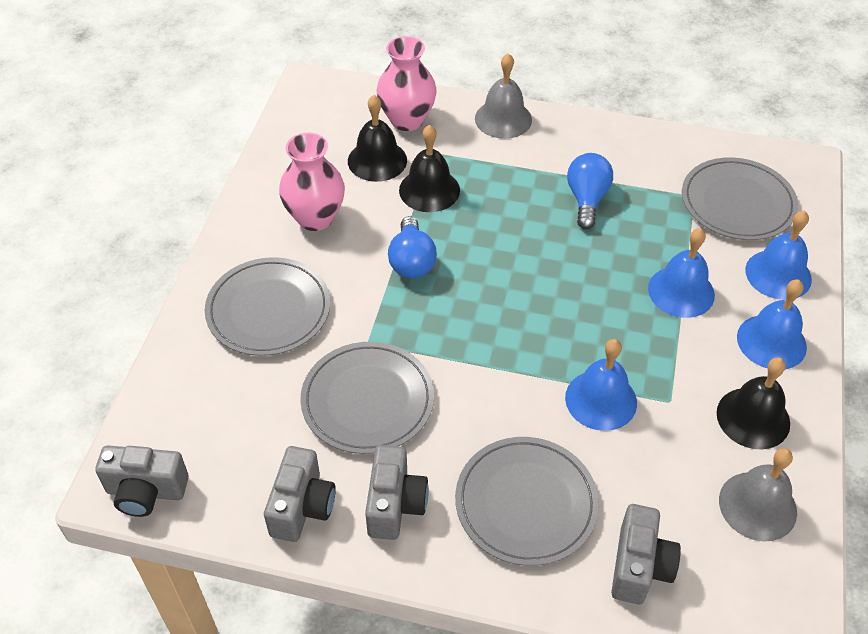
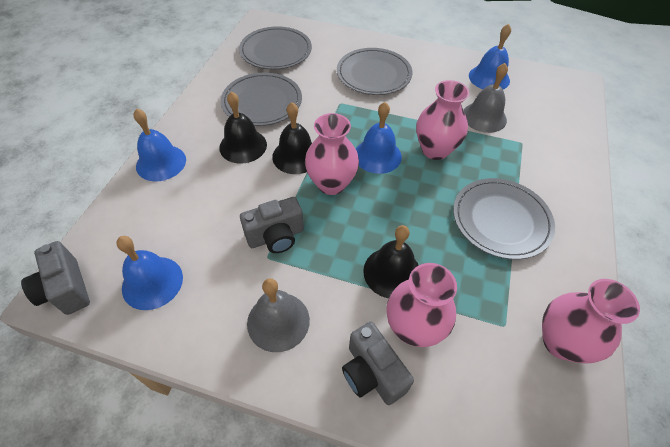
blue light bulb: 2 -> 0
grey camera: 4 -> 3
pink vase: 2 -> 4

